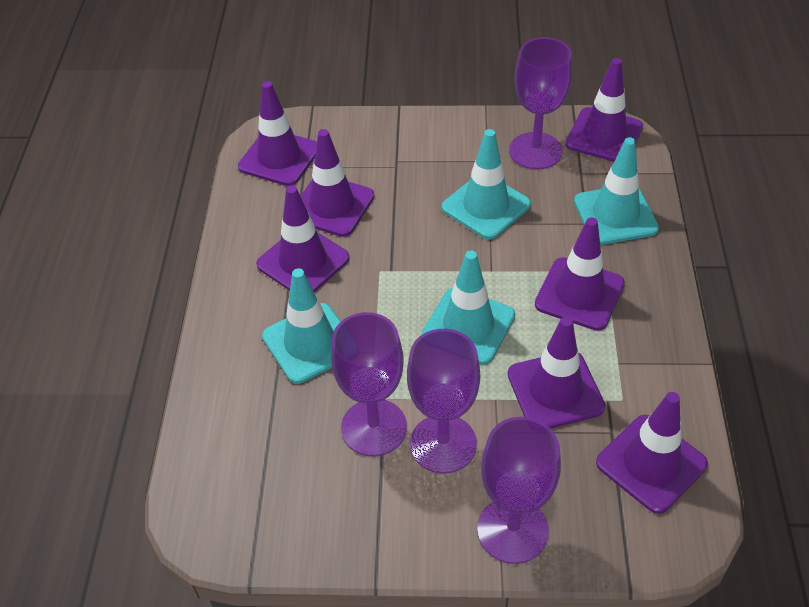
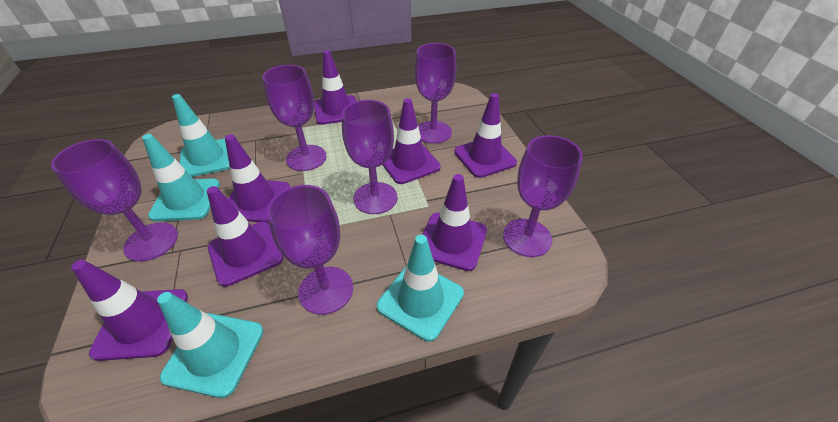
purple goblet: 4 -> 6

